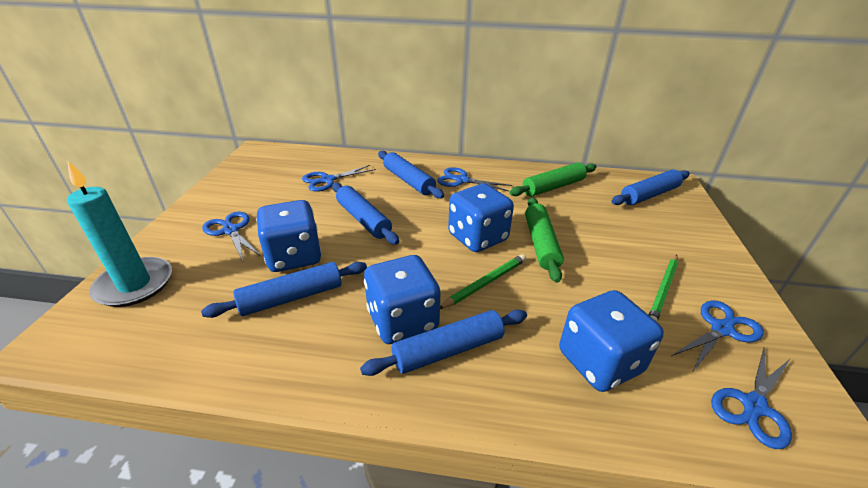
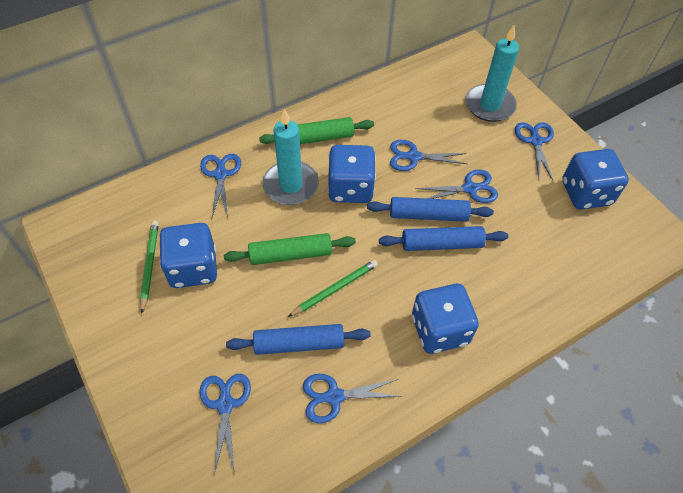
blue rolling pin: 5 -> 3
blue scissors: 5 -> 6
turquoise candle: 1 -> 2

